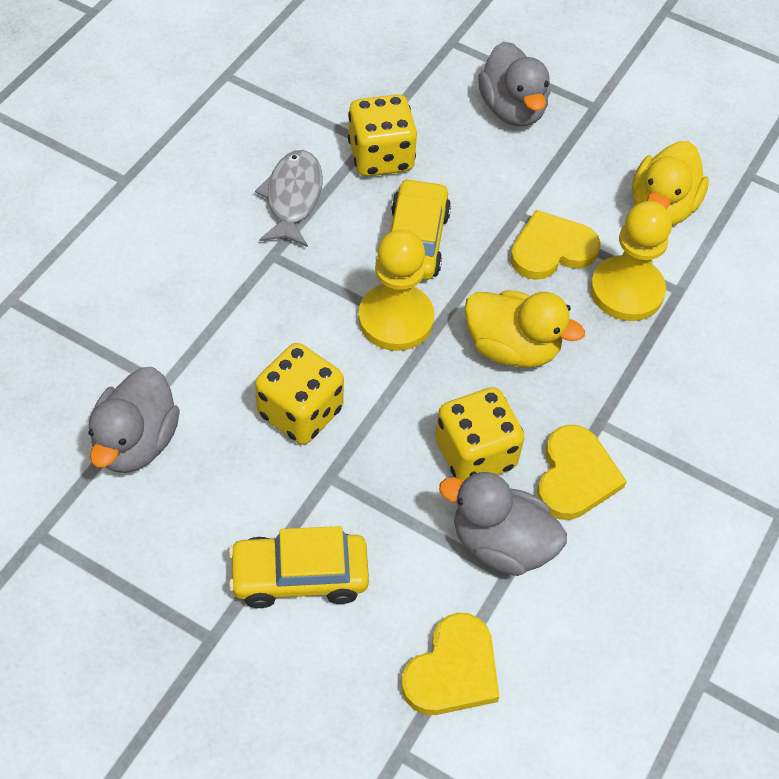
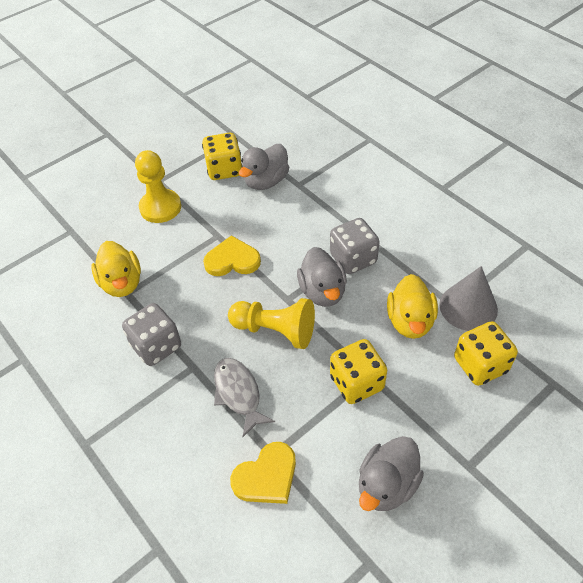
grey cone: 0 -> 1
grey dice: 0 -> 2
yellow car: 2 -> 0
yellow heart: 3 -> 2

